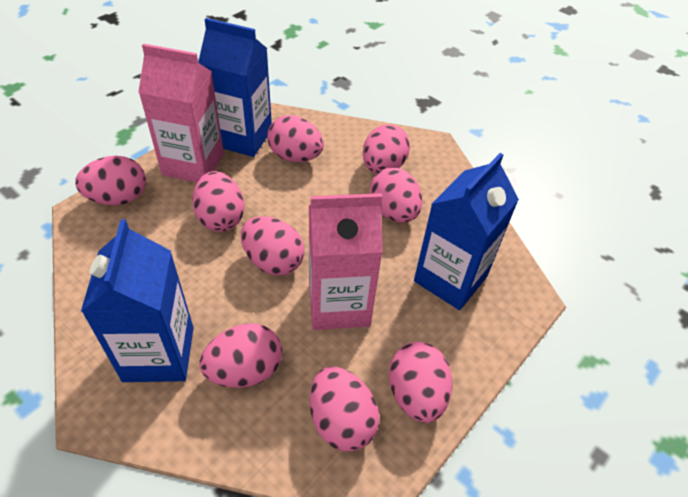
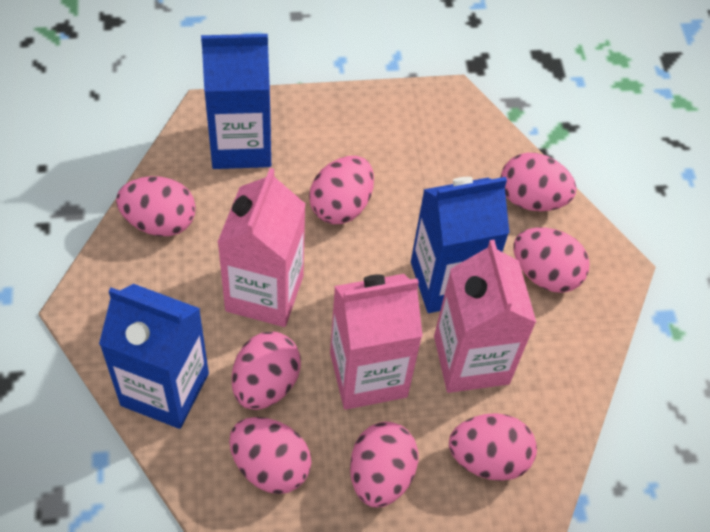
pink carton: 2 -> 3
pink egg: 9 -> 8

